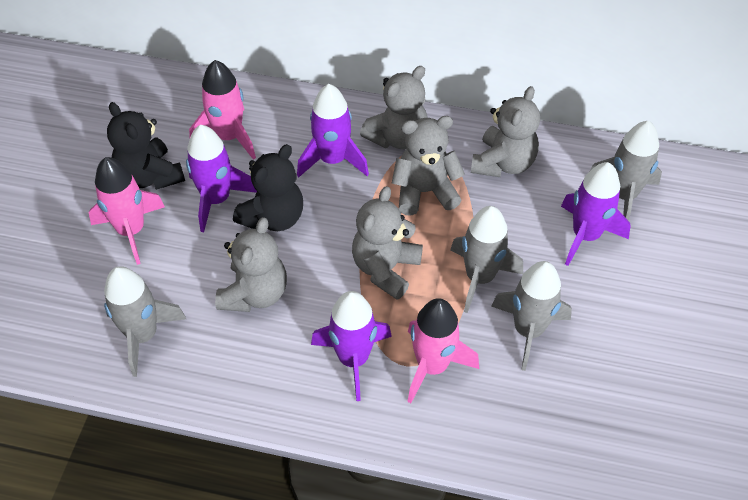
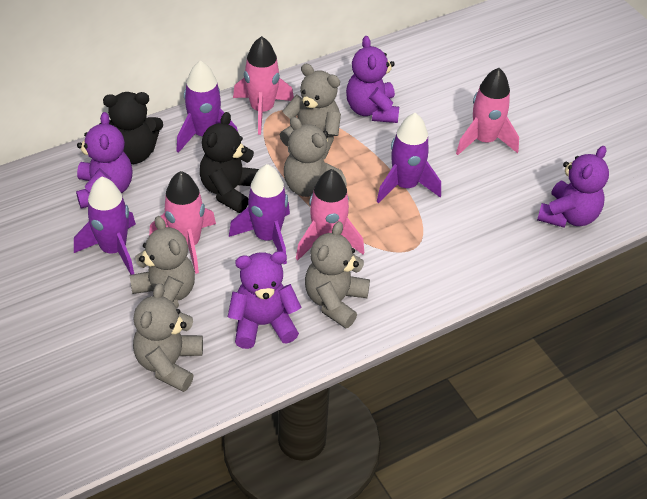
grey rocket: 4 -> 0
pink rocket: 3 -> 4
purple teddy bear: 0 -> 4

